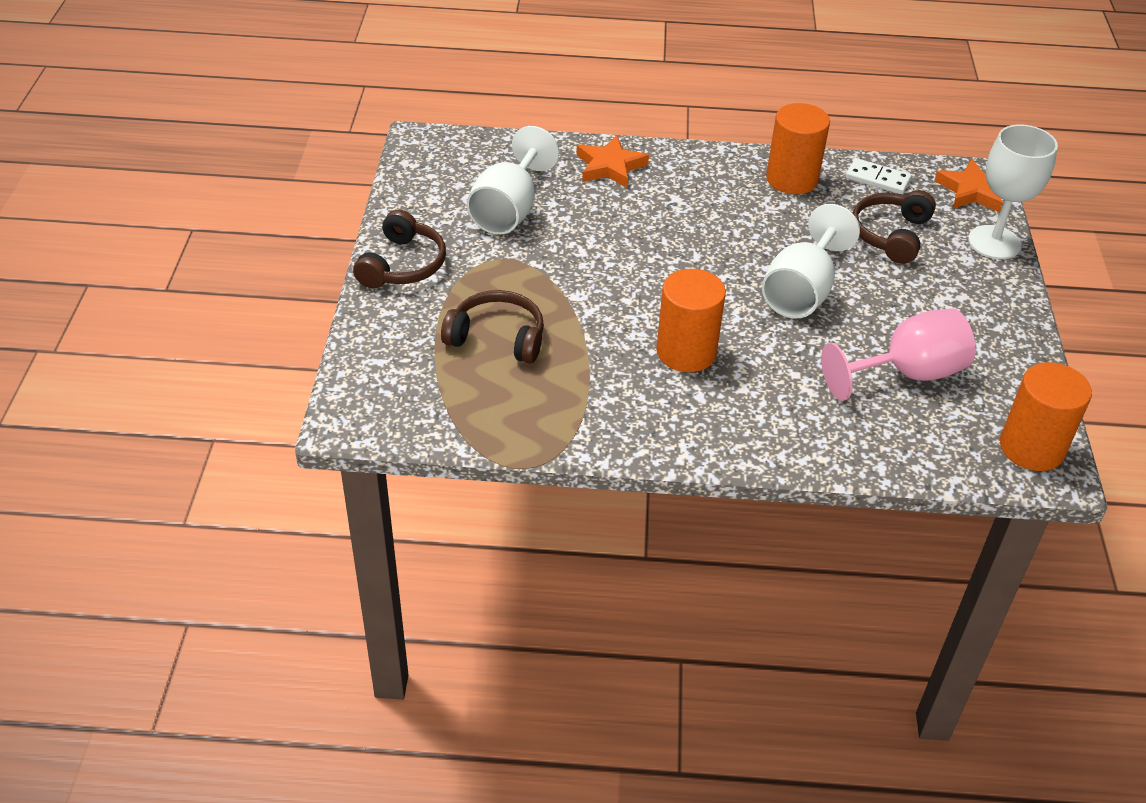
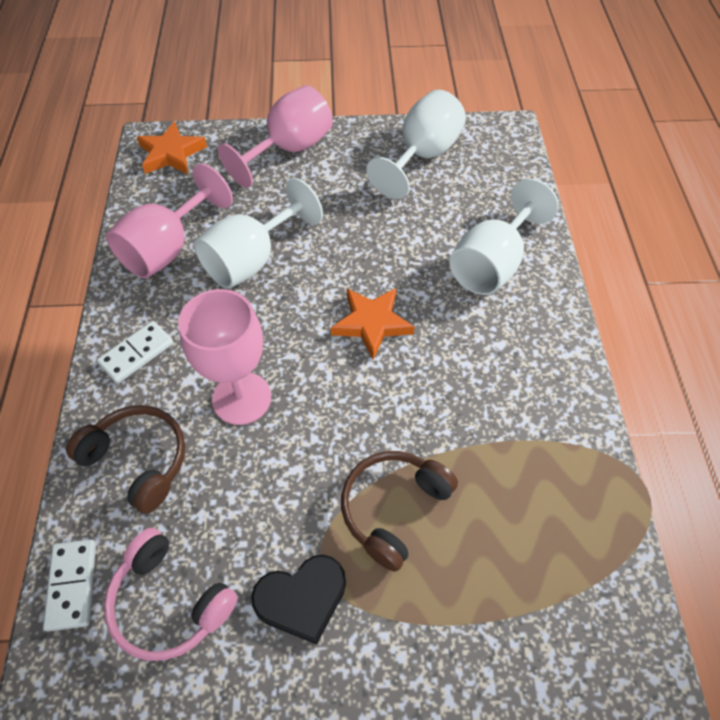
black heart: 0 -> 1
brown headphones: 3 -> 2
orange cylinder: 3 -> 0
pink goblet: 1 -> 3
pink headphones: 0 -> 1
white domino: 1 -> 2

